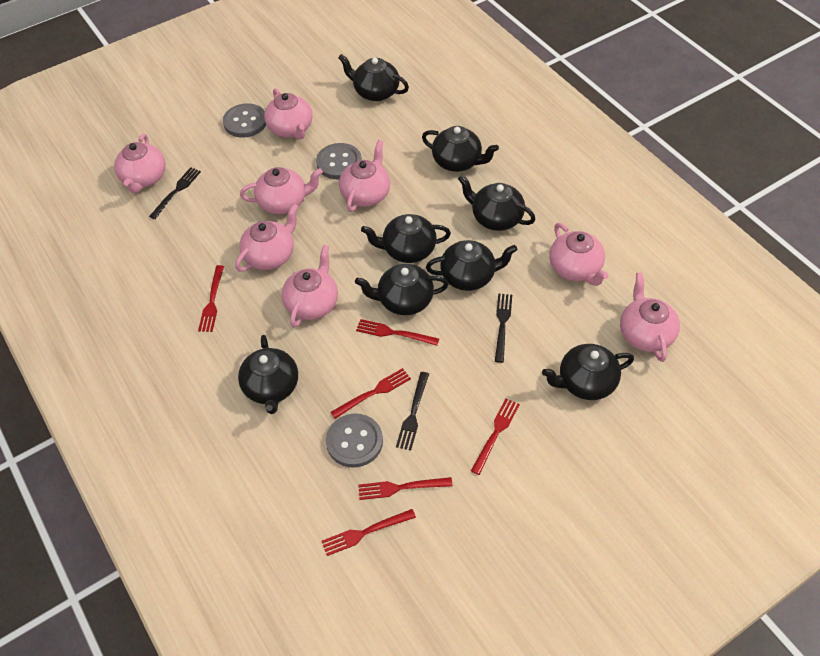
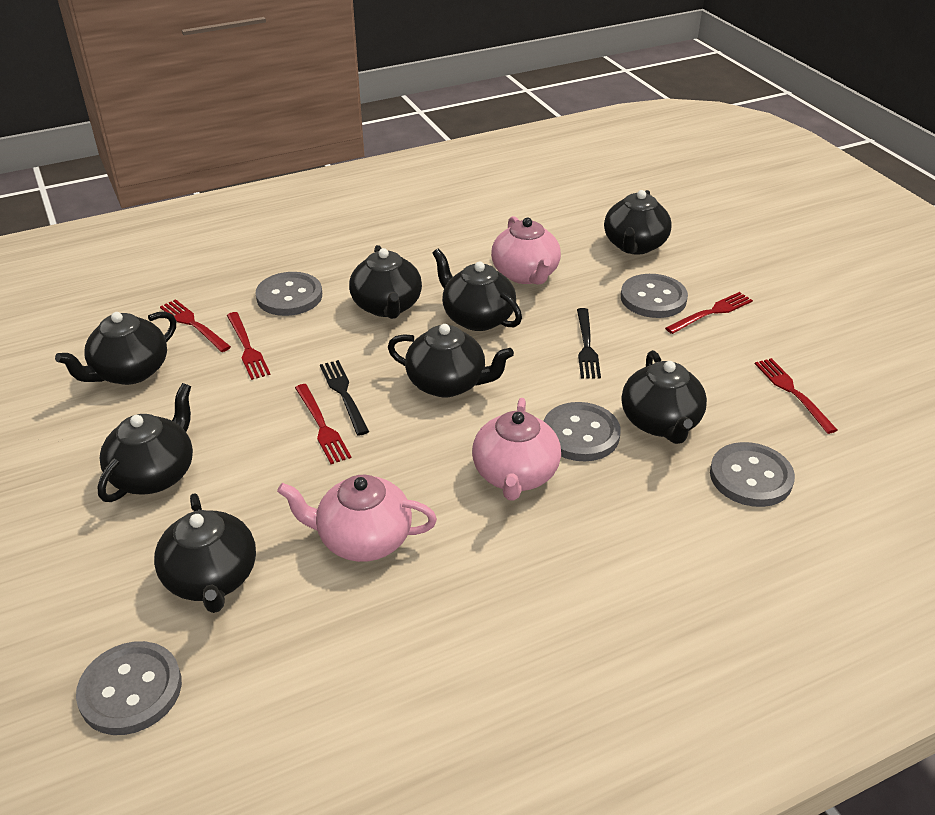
black fork: 3 -> 2
grey button: 3 -> 5
pink teapot: 8 -> 3
red fork: 6 -> 5

